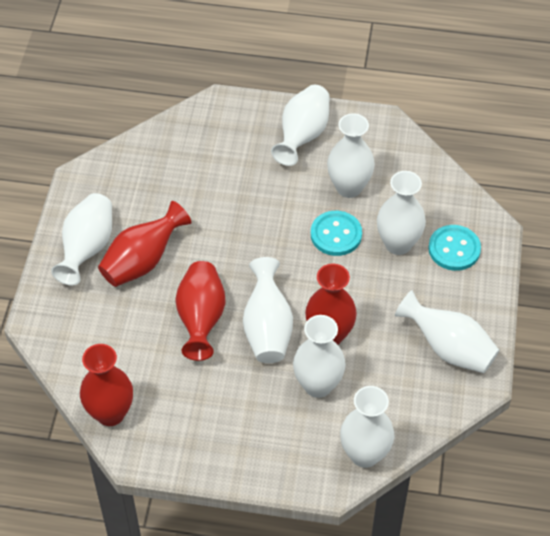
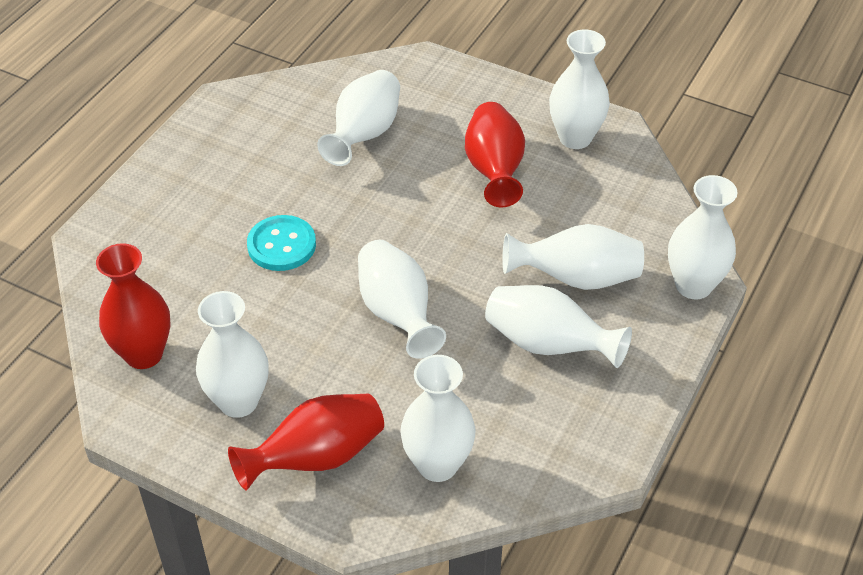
red vase: 4 -> 3
turquoise button: 2 -> 1

